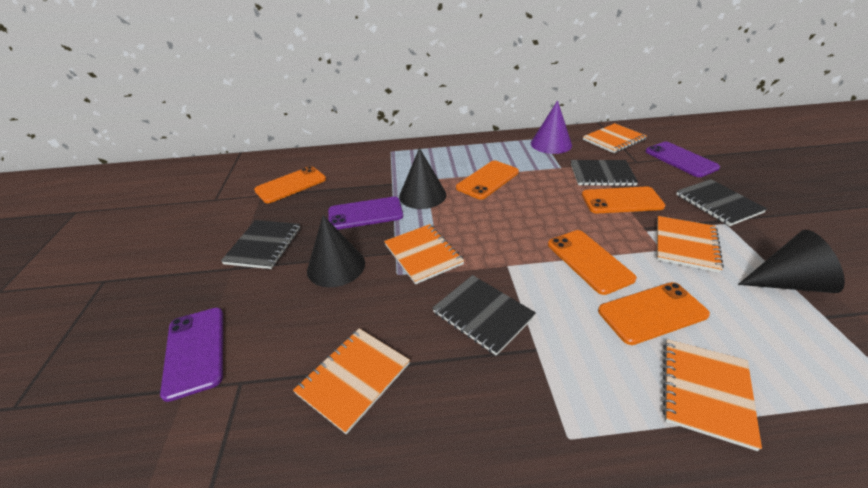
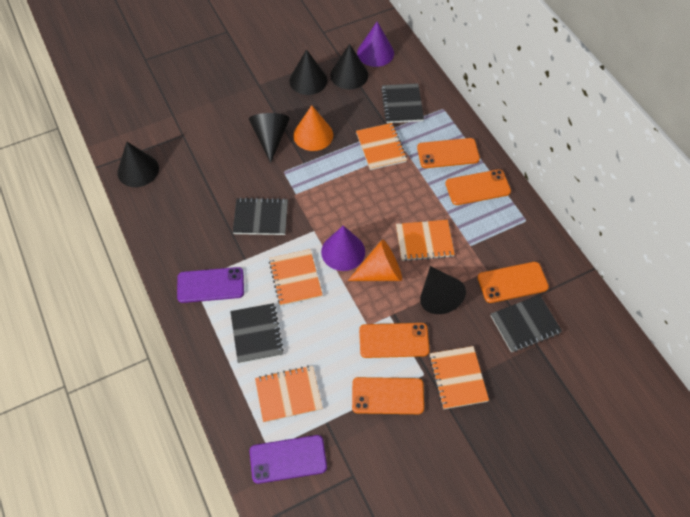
black cone: 3 -> 5
orange cone: 0 -> 2
purple cone: 1 -> 2
purple phone: 3 -> 2

